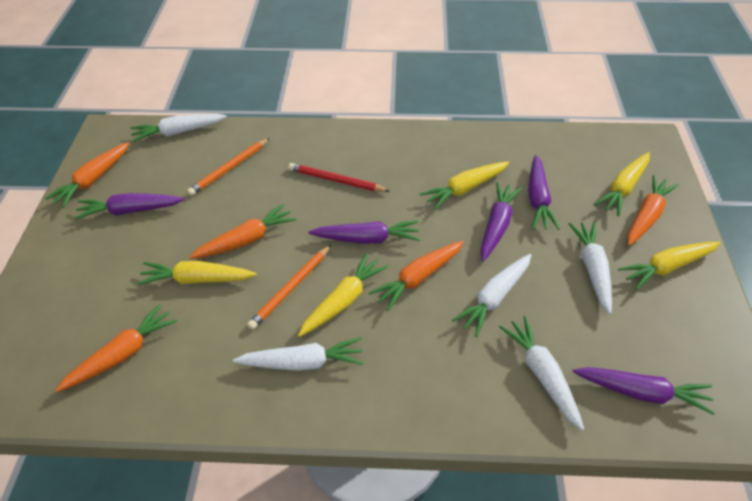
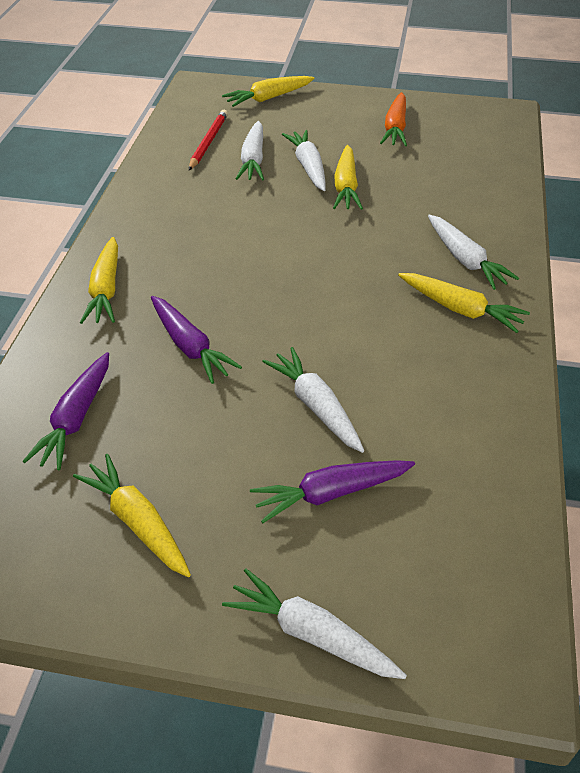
orange carrot: 5 -> 1
orange pencil: 2 -> 0
purple carrot: 5 -> 3

